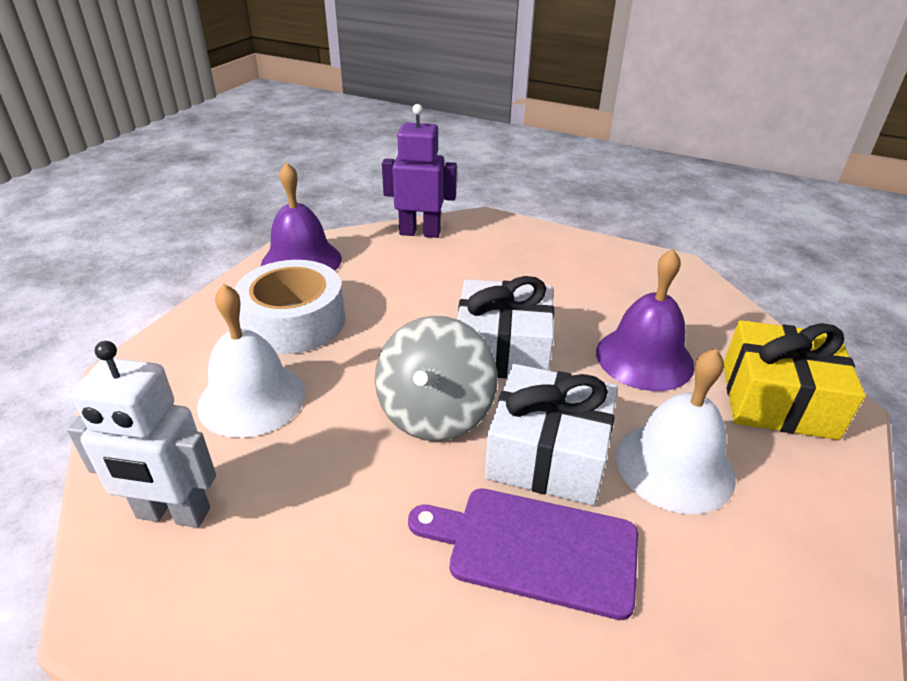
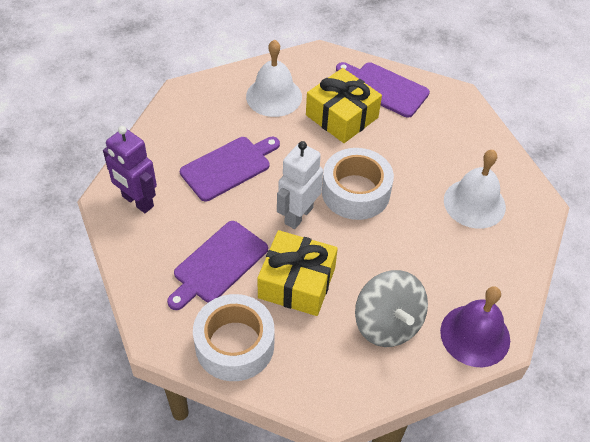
purple bell: 2 -> 1
purple cutting board: 1 -> 3
white gift: 2 -> 0
white tape: 1 -> 2
yellow gift: 1 -> 2

